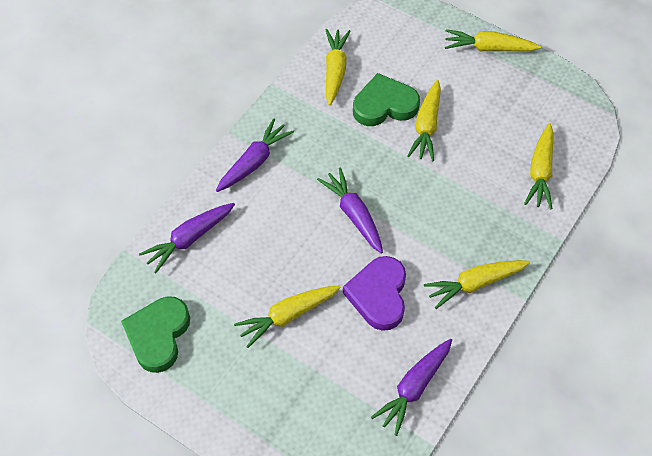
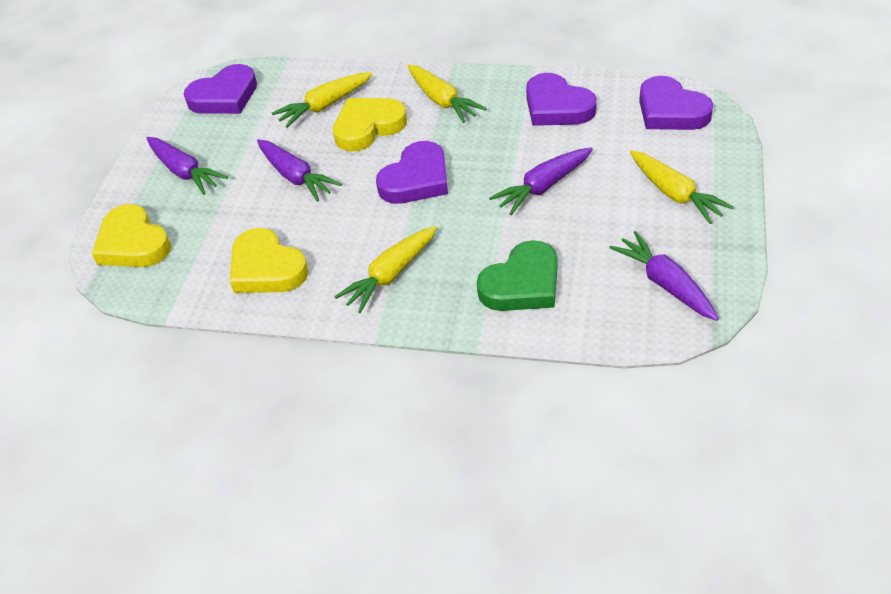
green heart: 2 -> 1
purple heart: 1 -> 4
yellow carrot: 6 -> 4
yellow heart: 0 -> 3

